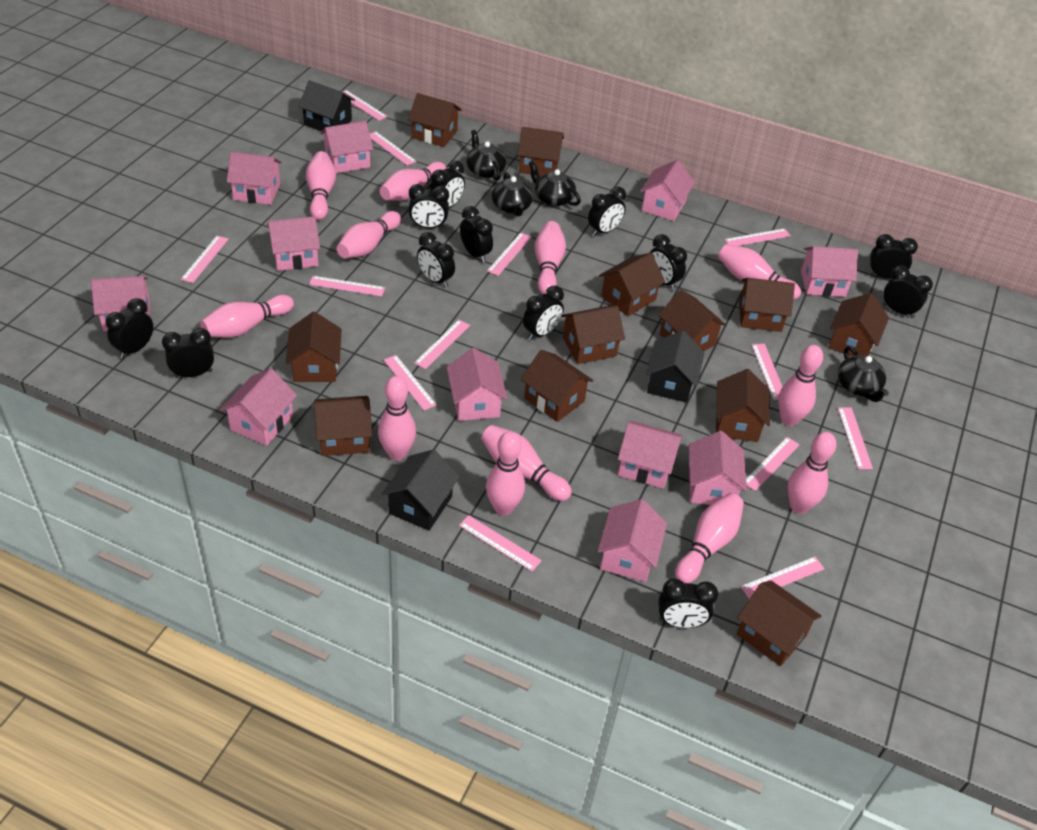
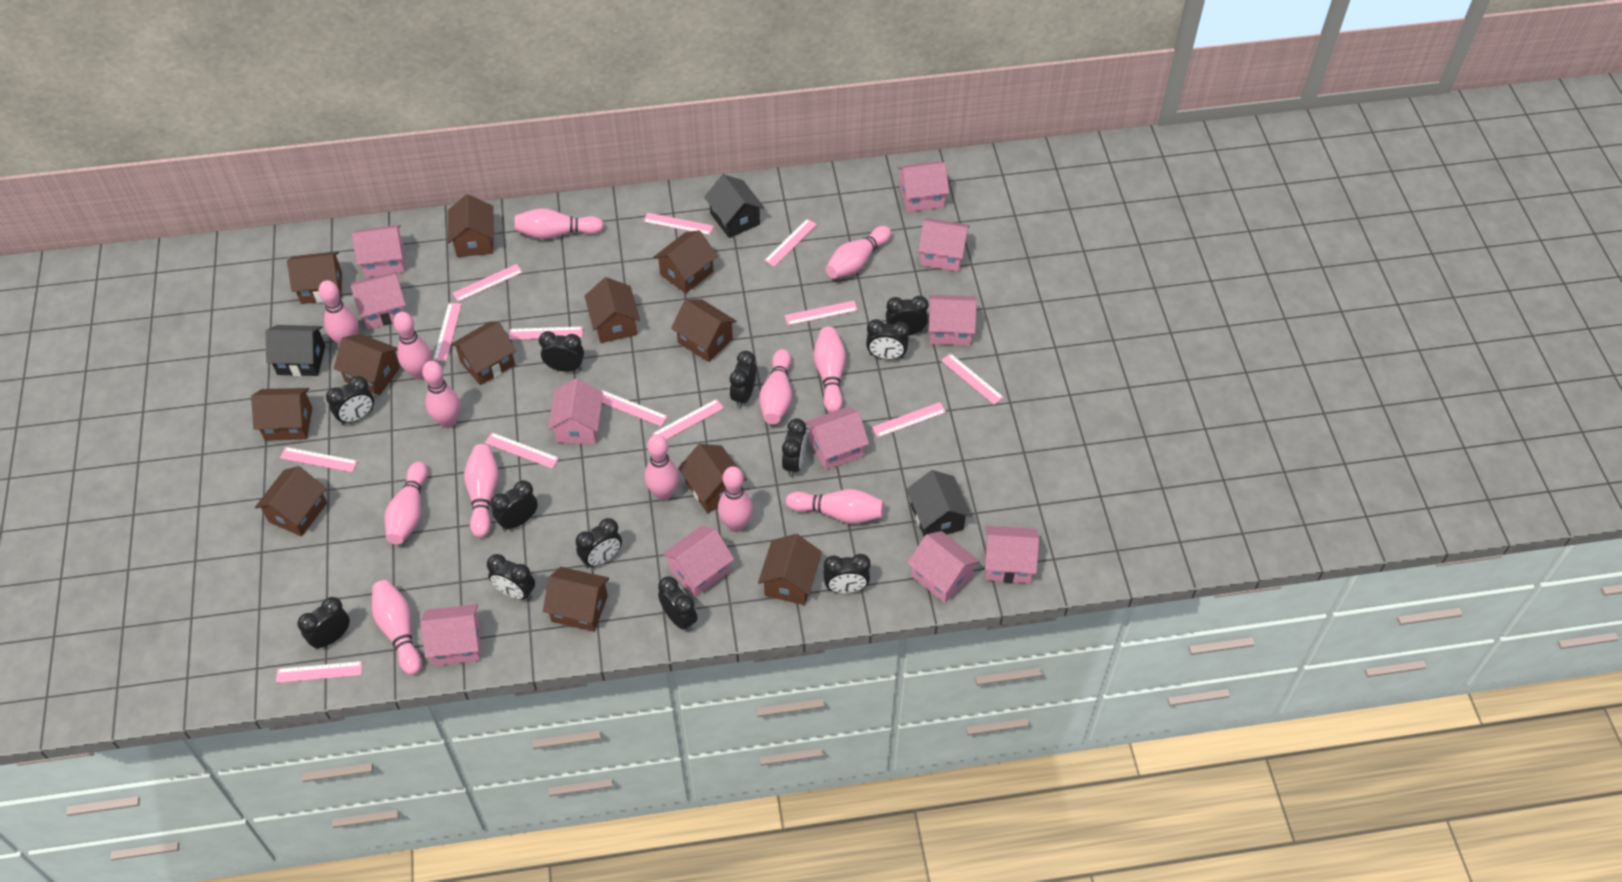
black teapot: 4 -> 0
pink bowling pin: 12 -> 13

